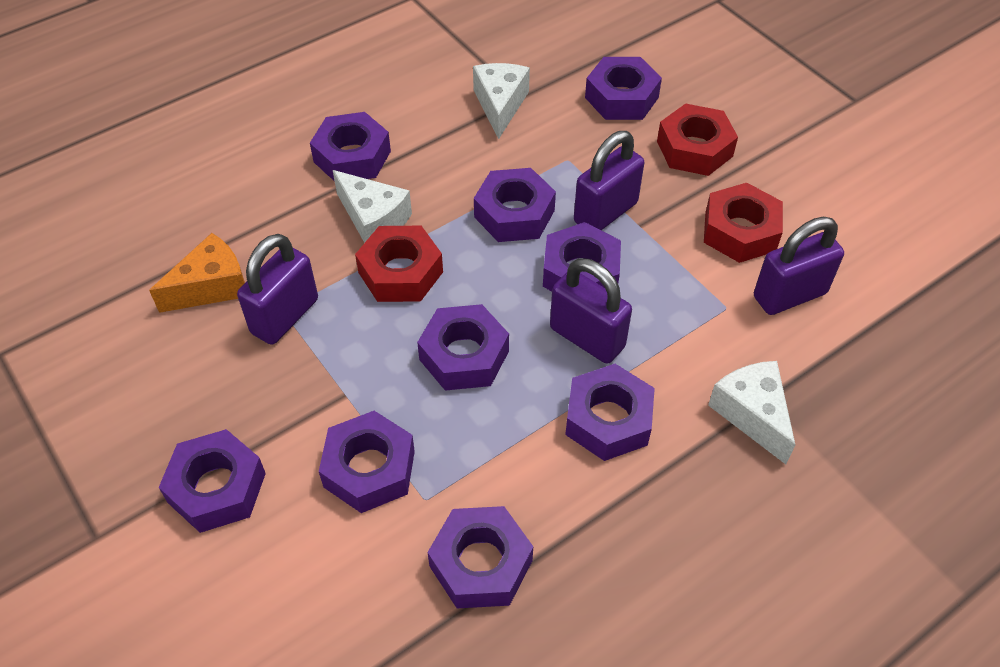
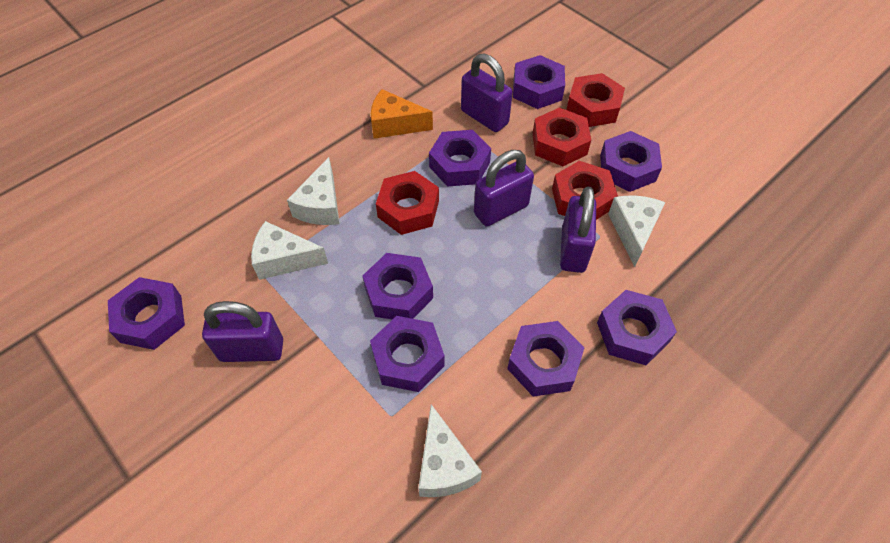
purple nut: 9 -> 8
red nut: 3 -> 4
white cheese: 3 -> 4

